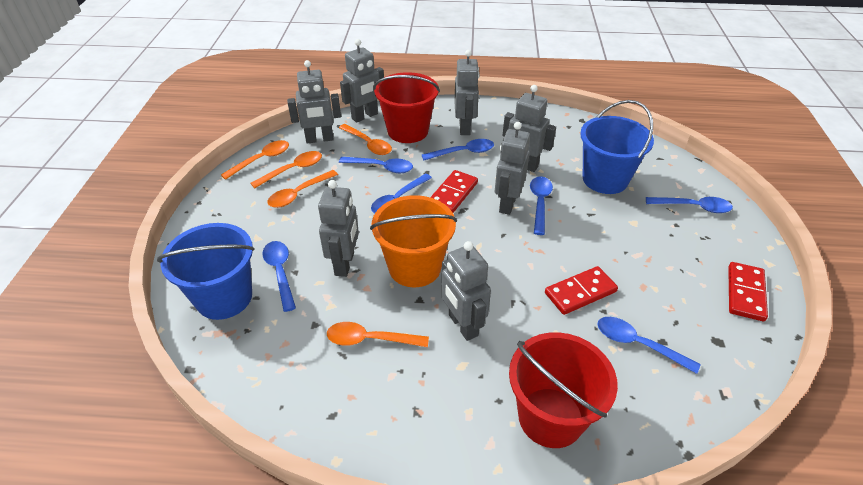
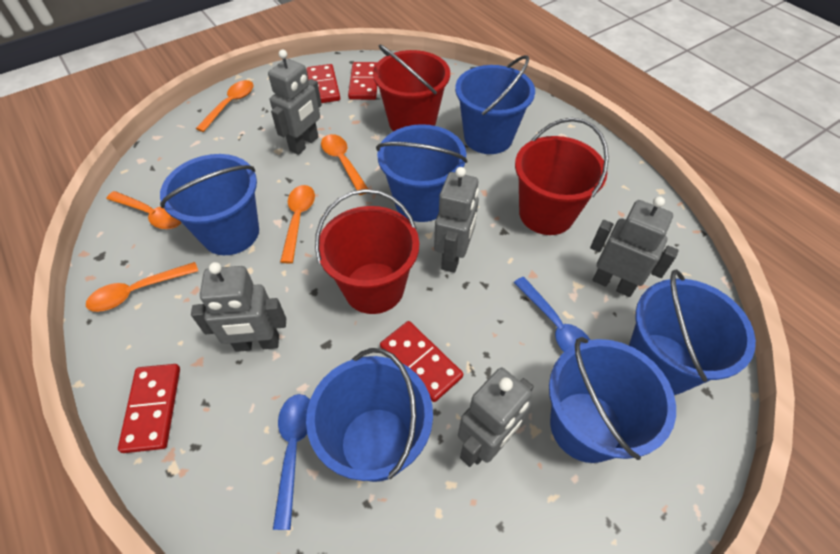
blue bucket: 2 -> 6
blue spoon: 7 -> 2
grey robot: 7 -> 5
orange bucket: 1 -> 0
red bucket: 2 -> 3
red domino: 3 -> 4

